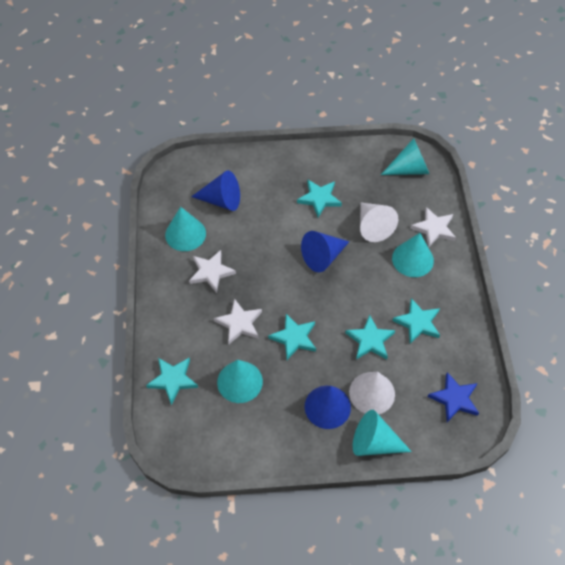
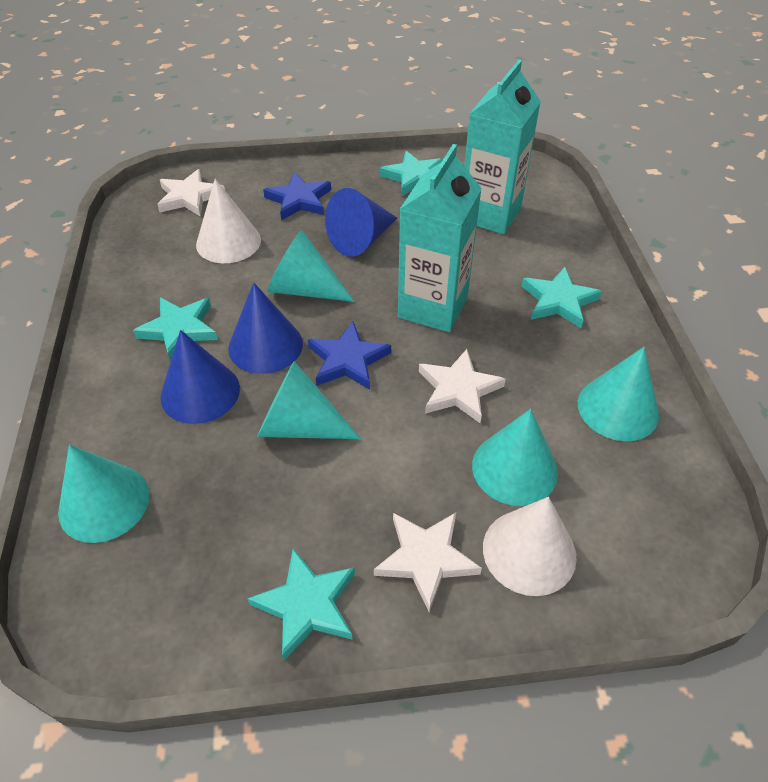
blue star: 1 -> 2
turquoise carton: 0 -> 2
turquoise star: 5 -> 4

